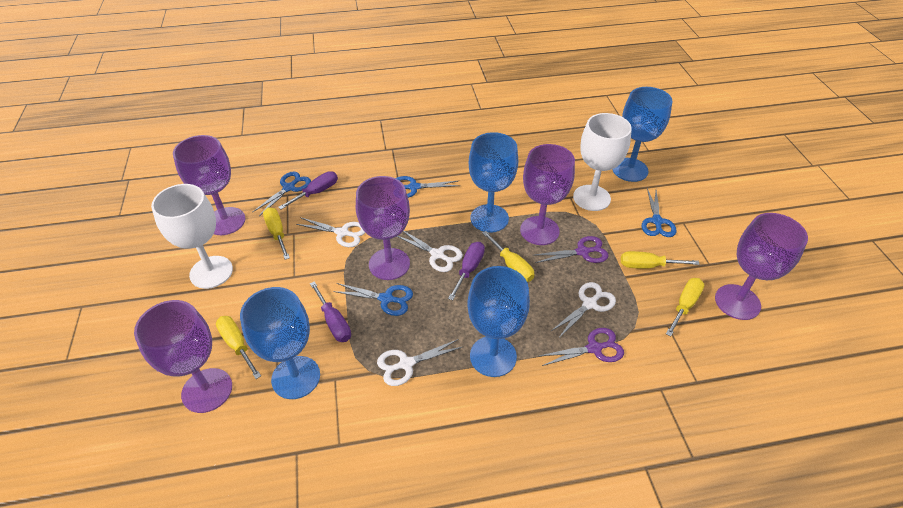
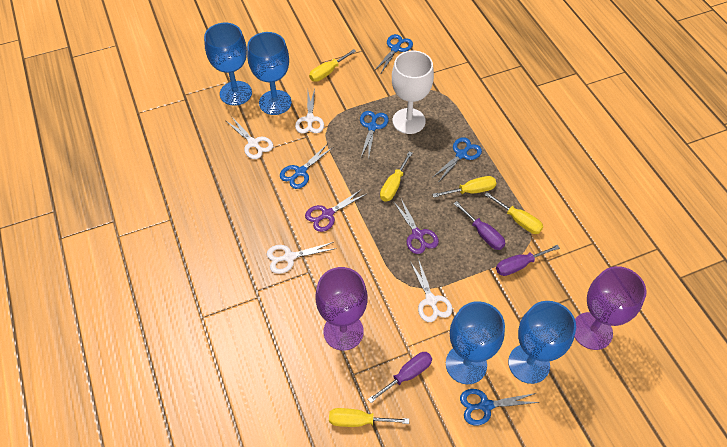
blue scissors: 4 -> 5
purple goblet: 5 -> 2
white goblet: 2 -> 1

